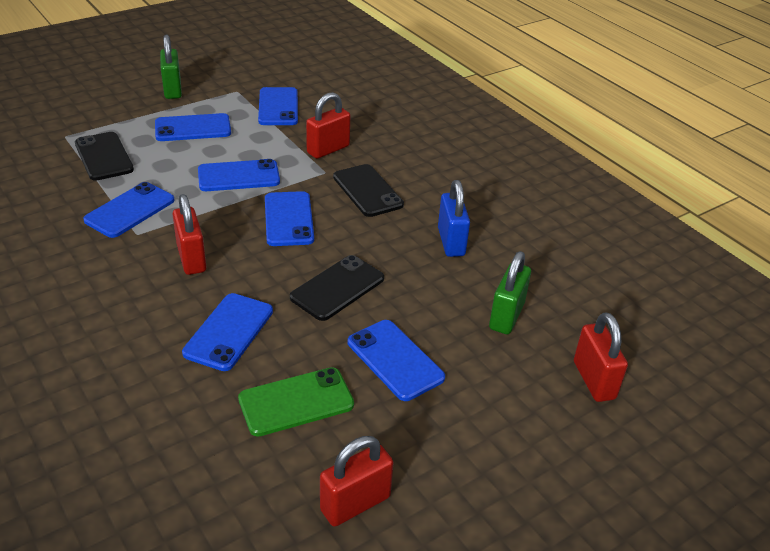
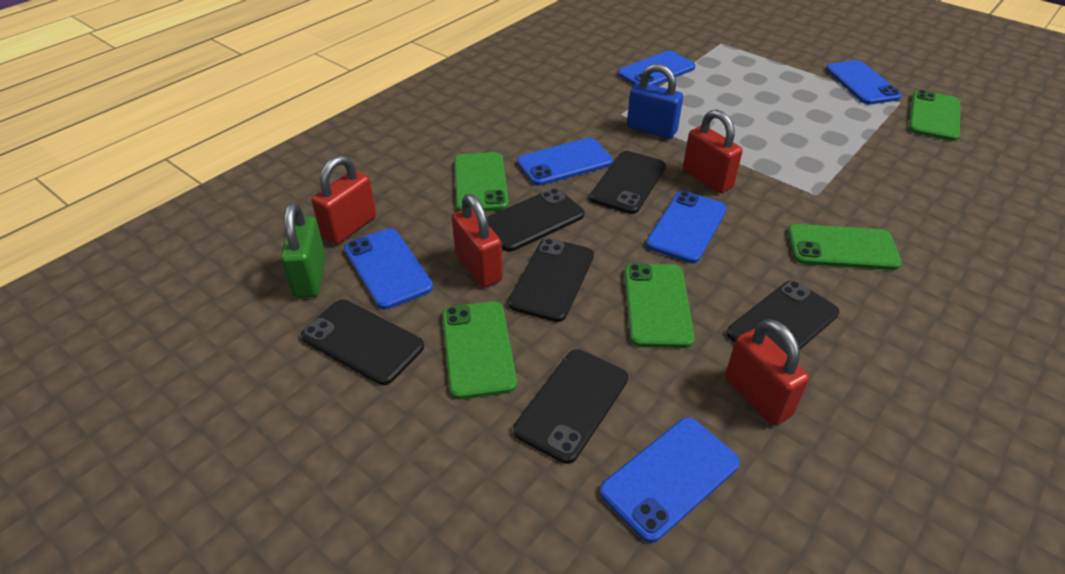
black phone: 3 -> 6
blue phone: 7 -> 6
green padlock: 2 -> 1
green phone: 1 -> 5

